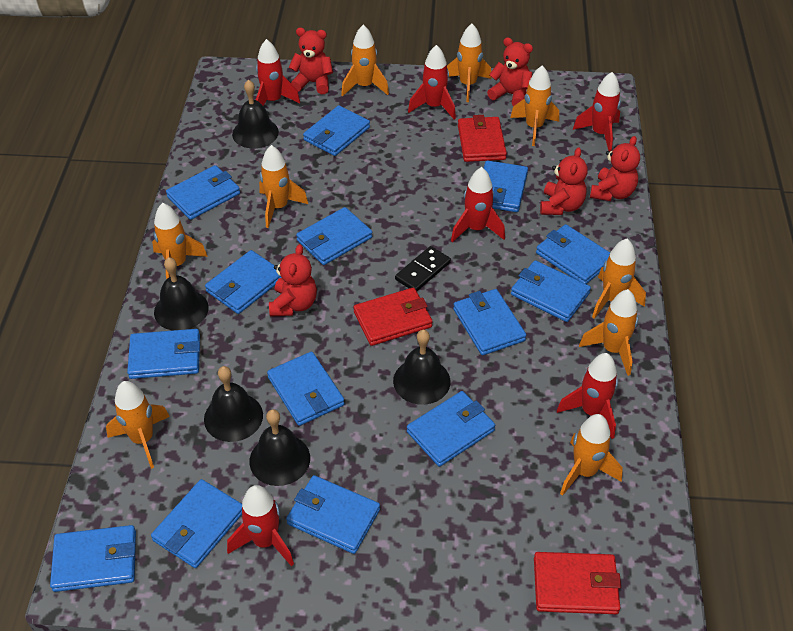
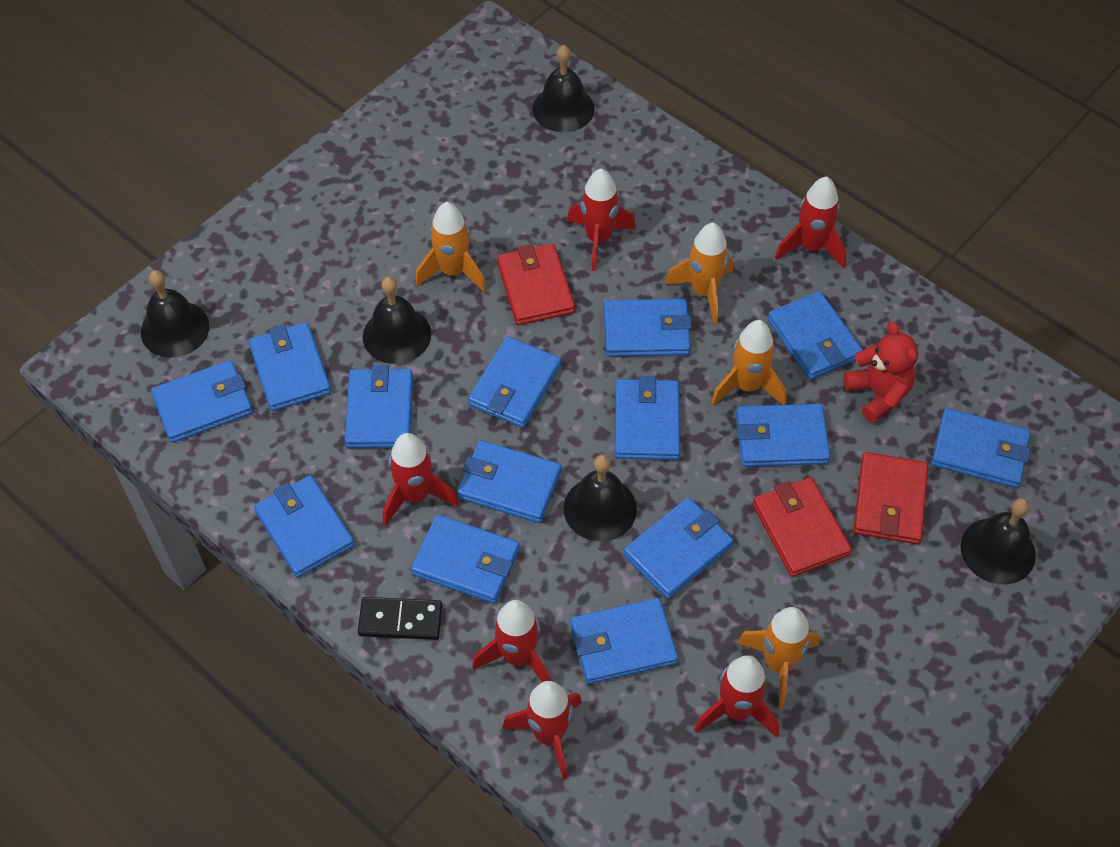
orange rocket: 9 -> 4
red teddy bear: 5 -> 1

